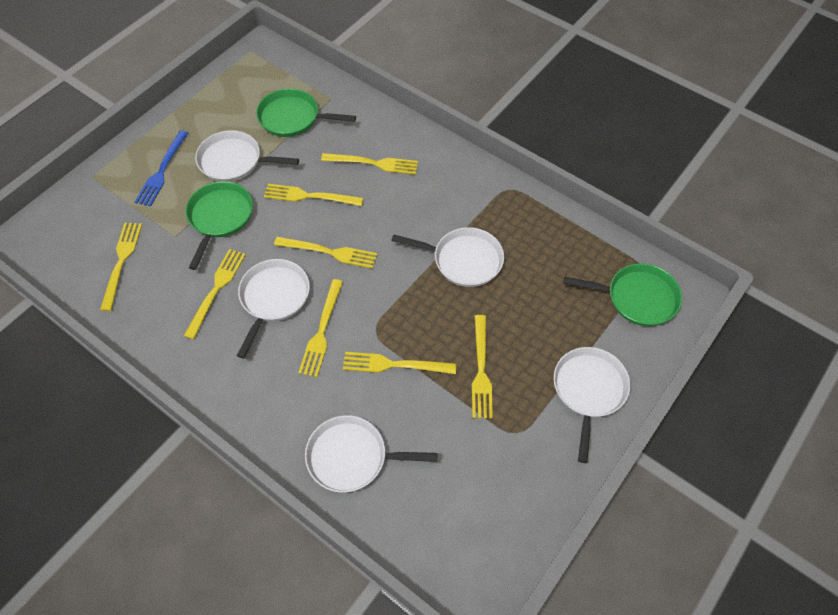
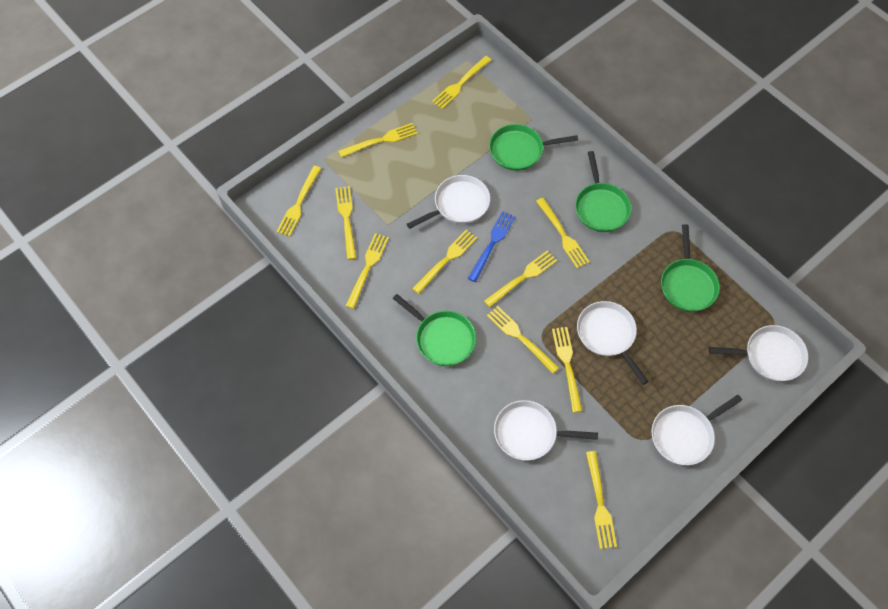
green pan: 3 -> 4
yellow fork: 8 -> 11

